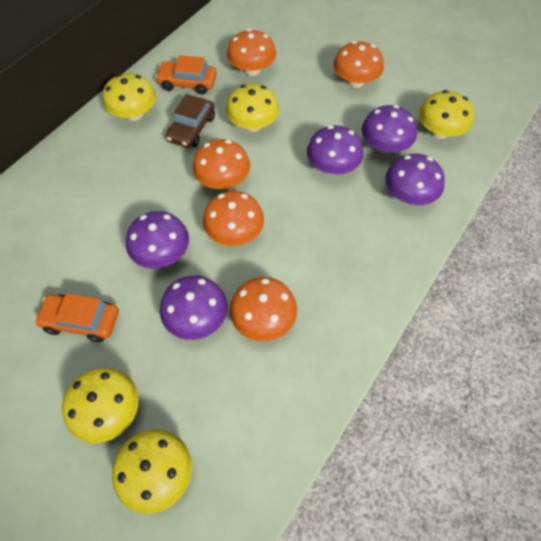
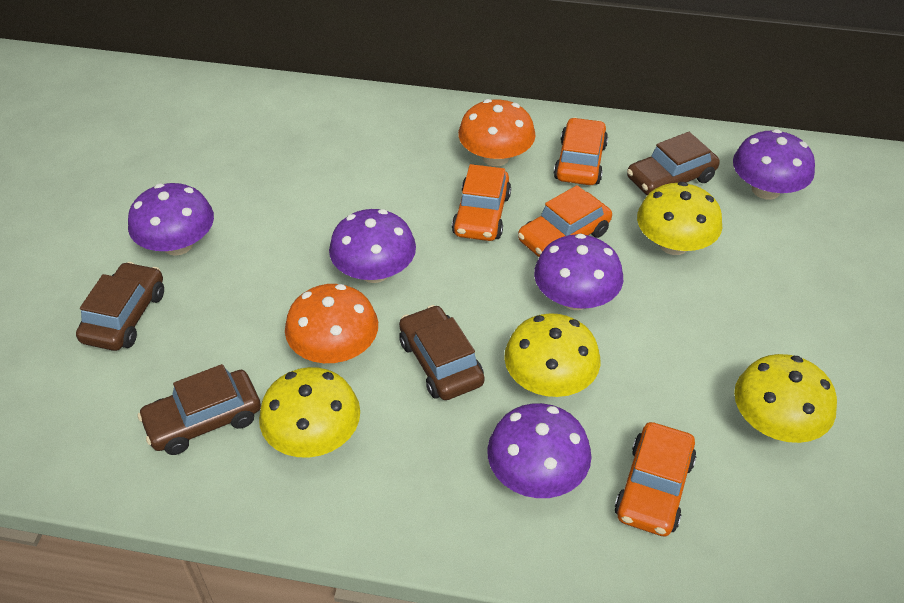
brown car: 1 -> 4
orange car: 2 -> 4
orange mushroom: 5 -> 2
yellow mushroom: 5 -> 4

